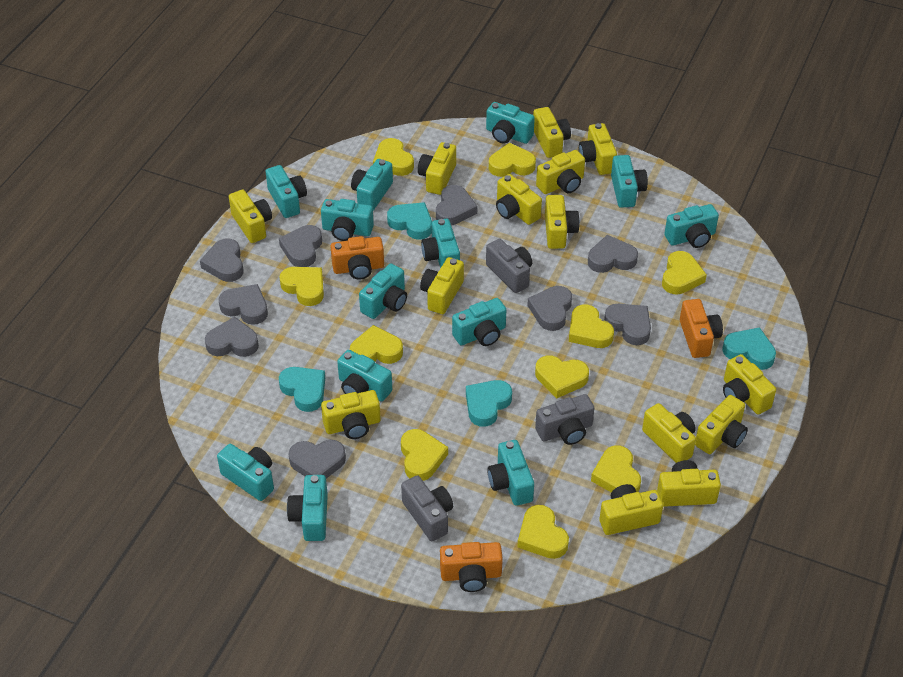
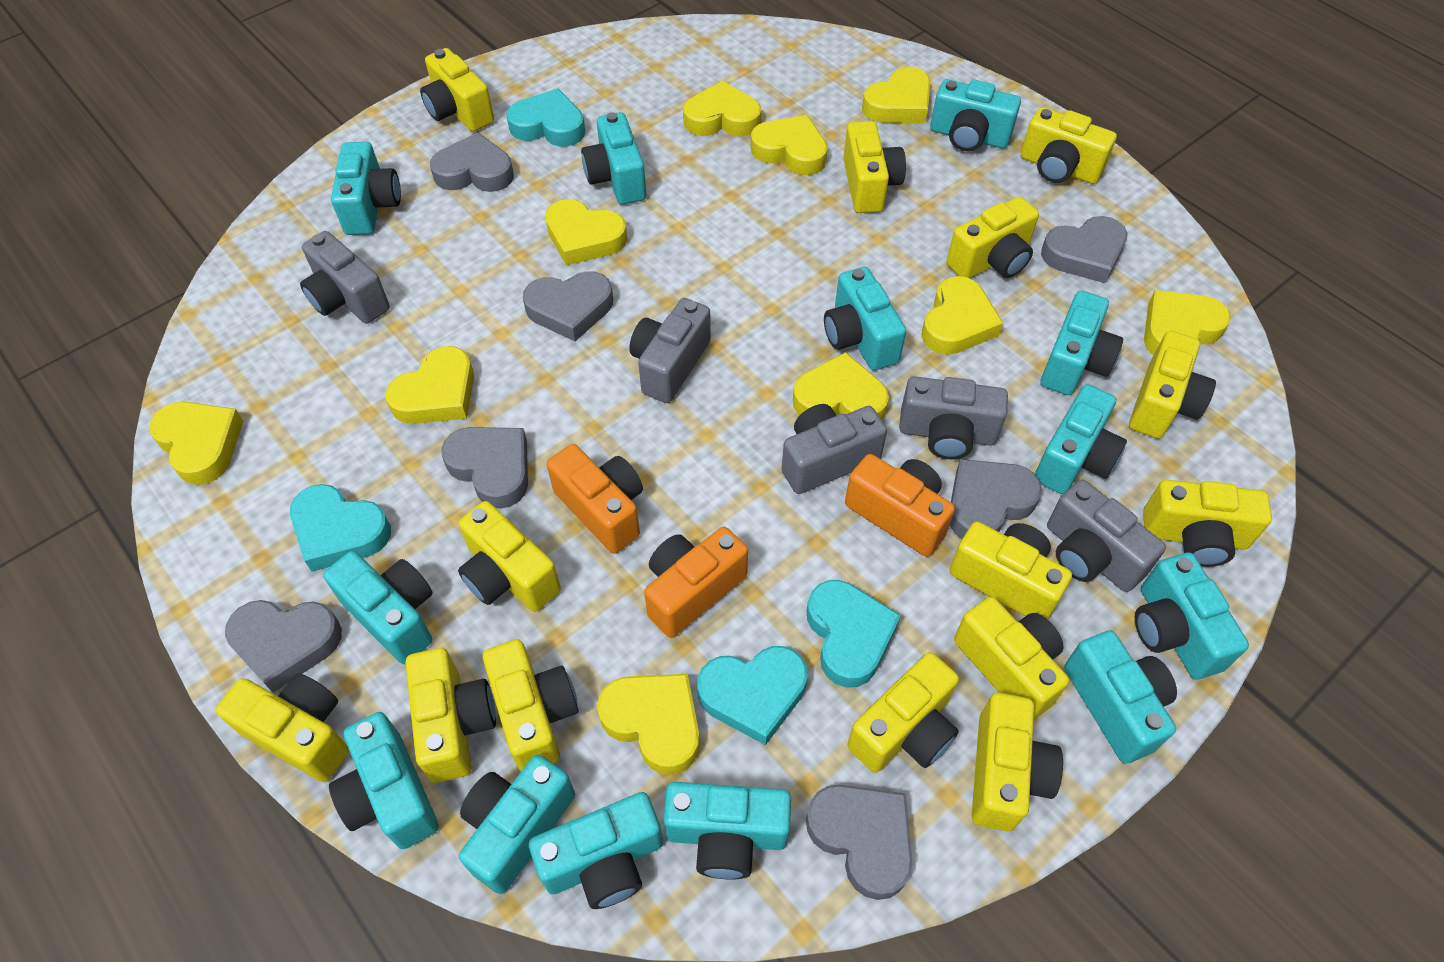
grey camera: 3 -> 5
grey heart: 9 -> 7

